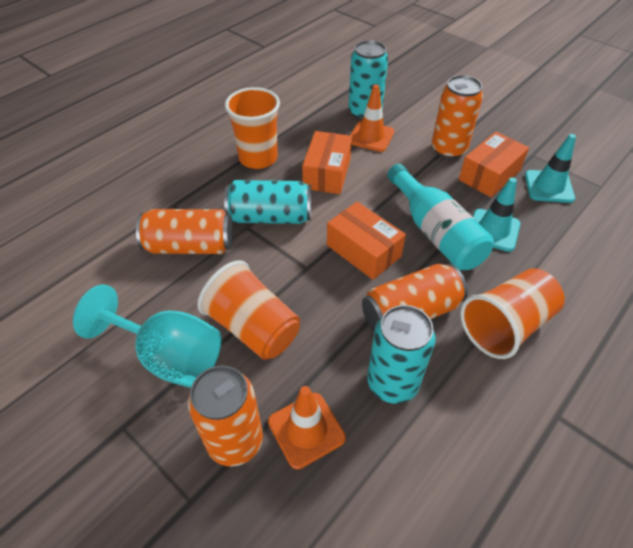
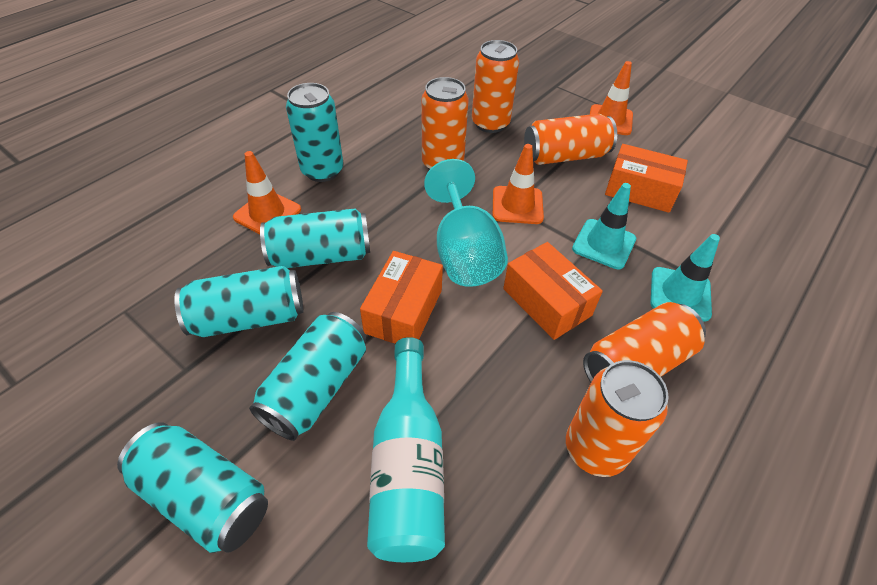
orange can: 4 -> 5
orange cup: 3 -> 0
orange traffic cone: 2 -> 3
turquoise can: 3 -> 5

